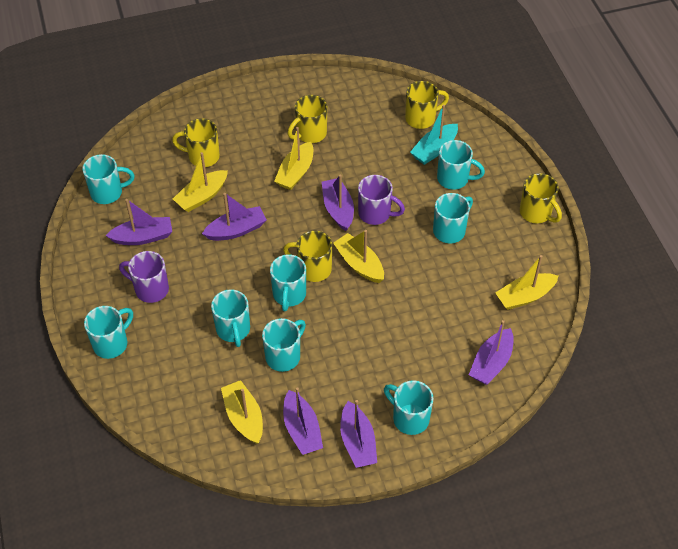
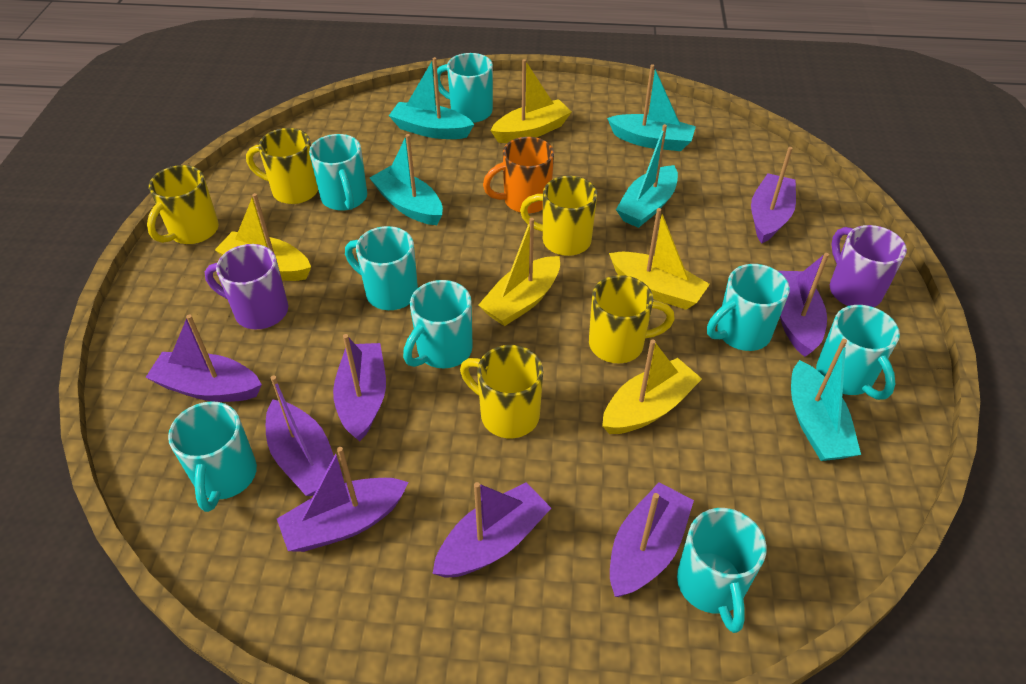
orange mug: 0 -> 1
purple boat: 6 -> 8
turquoise boat: 1 -> 5

